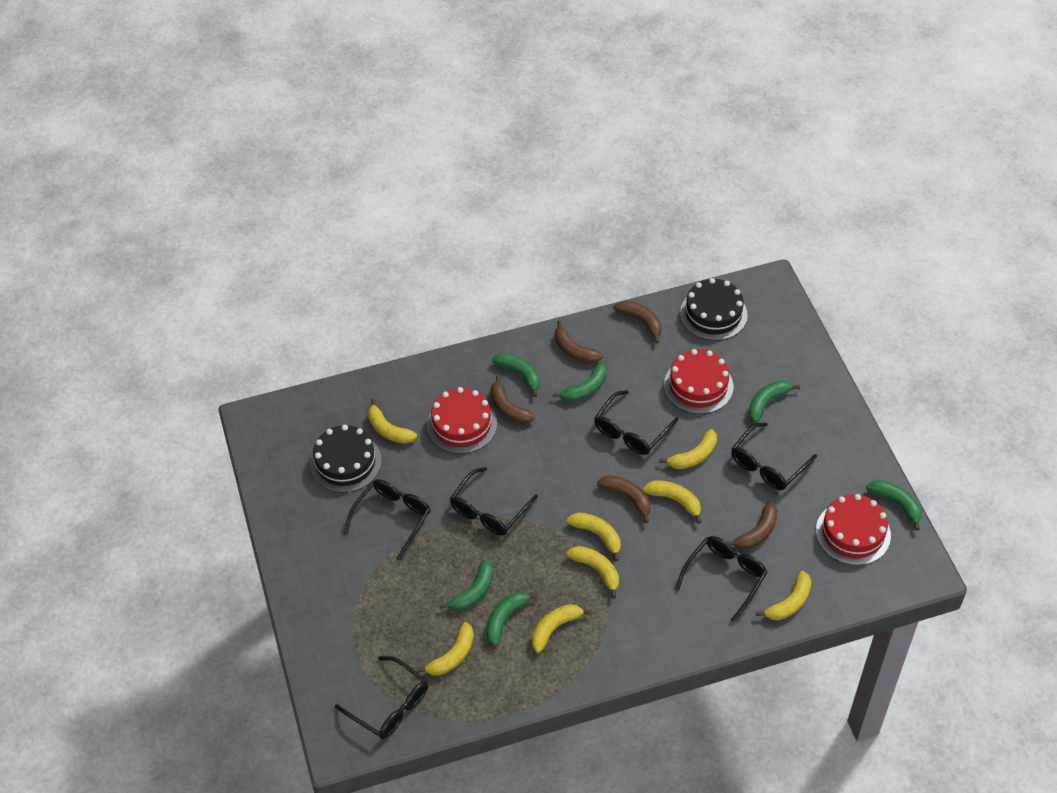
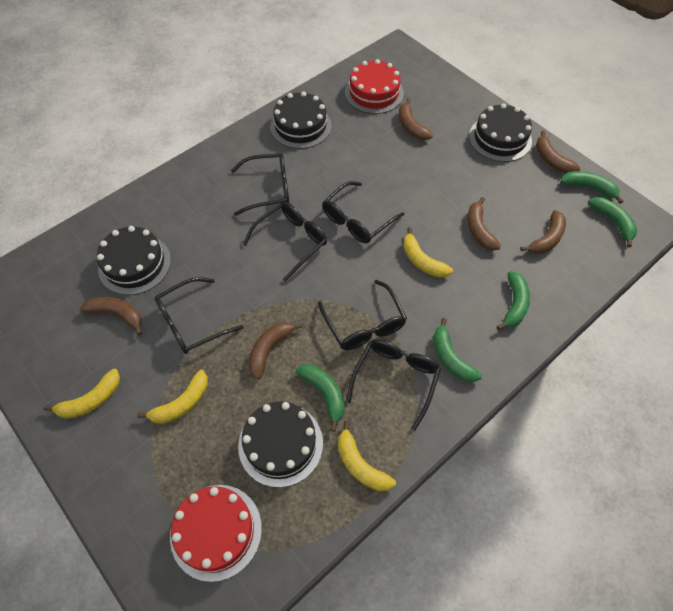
black cake: 2 -> 4
brown banana: 5 -> 6
green banana: 6 -> 5
red cake: 3 -> 2
yellow banana: 8 -> 4

